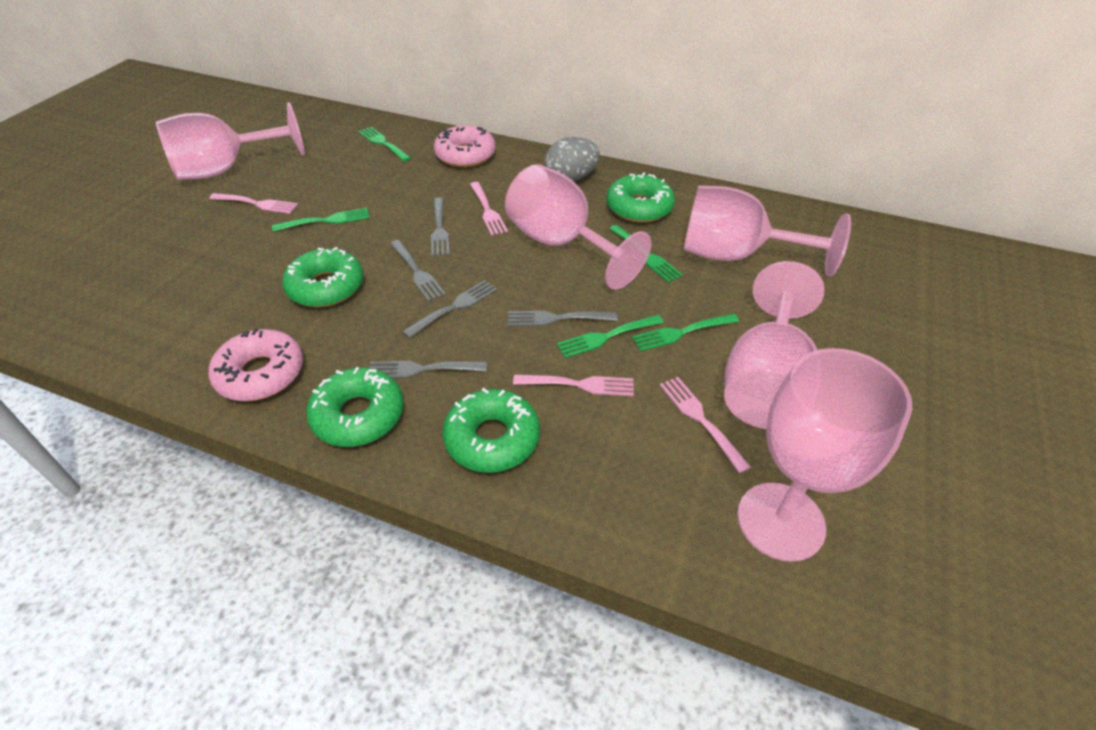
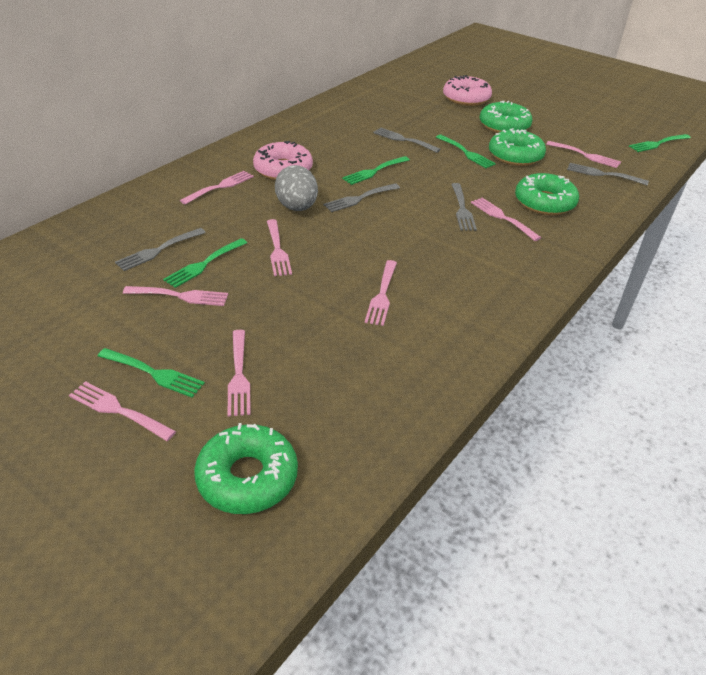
pink fork: 4 -> 8
pink goblet: 5 -> 0

